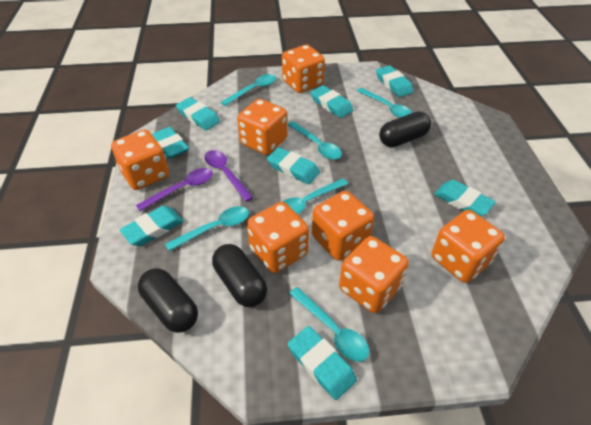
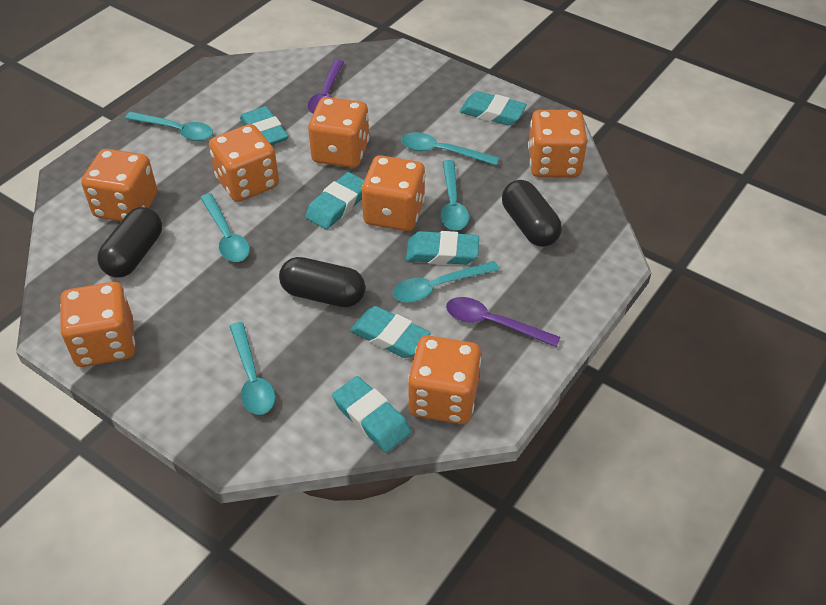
turquoise eraser: 8 -> 6

